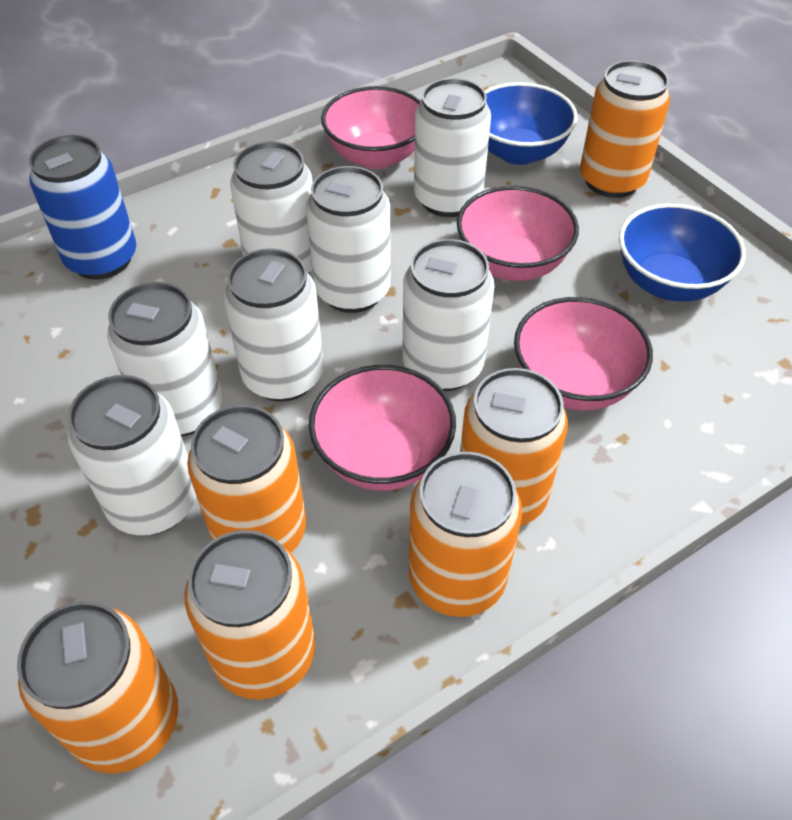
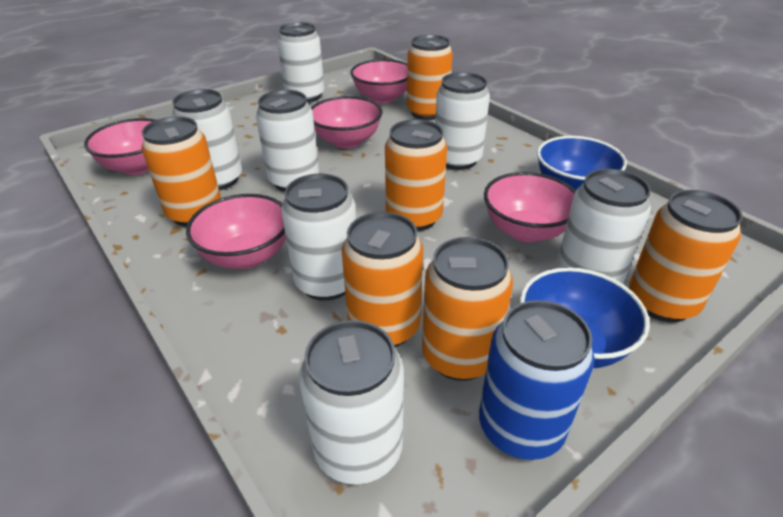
pink bowl: 4 -> 5

